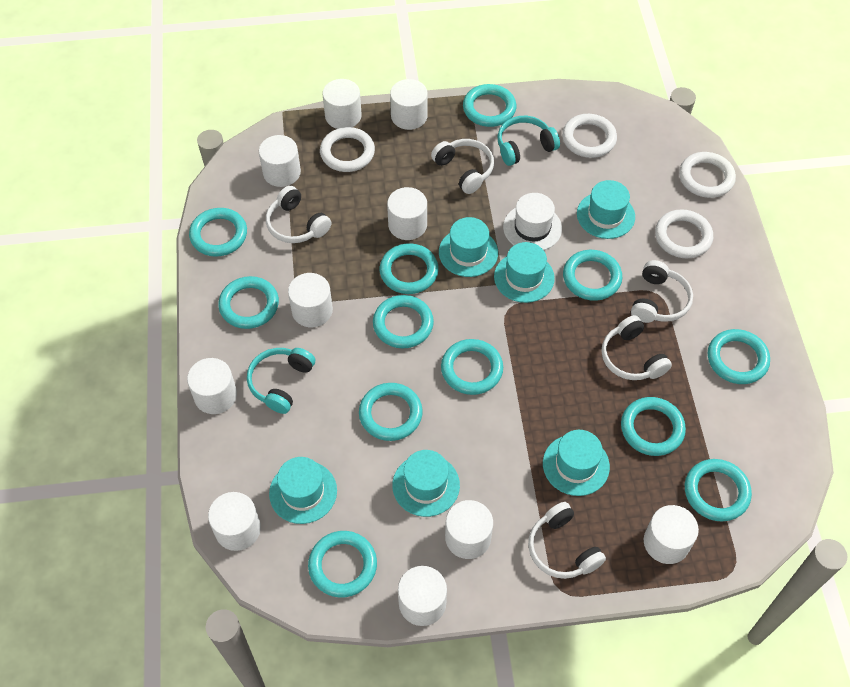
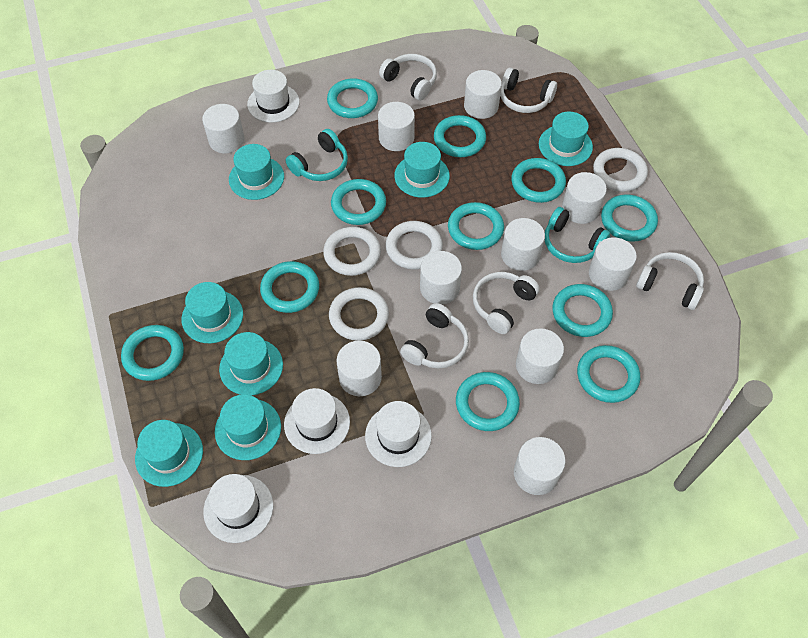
turquoise hat: 6 -> 7
turquoise ring: 12 -> 11
white hat: 1 -> 4

